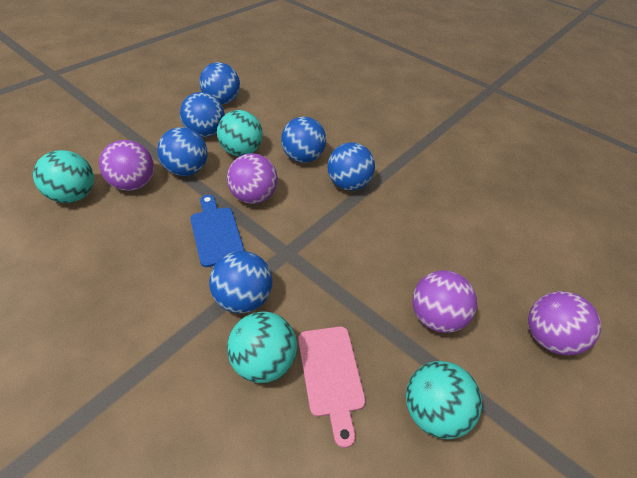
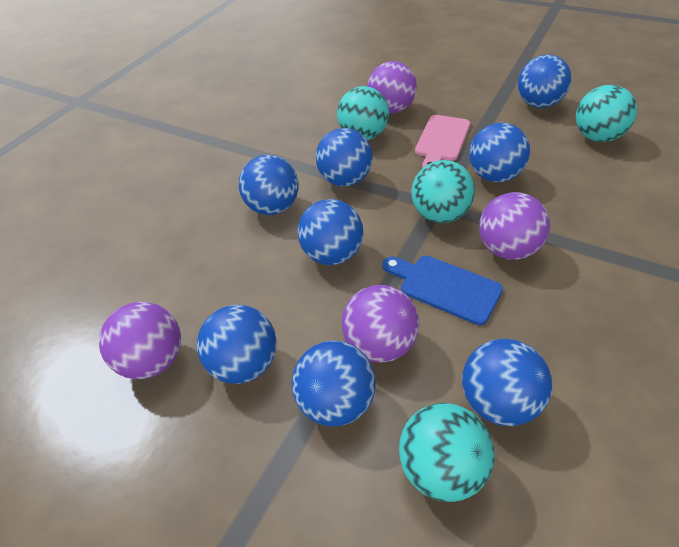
blue ball: 6 -> 8

